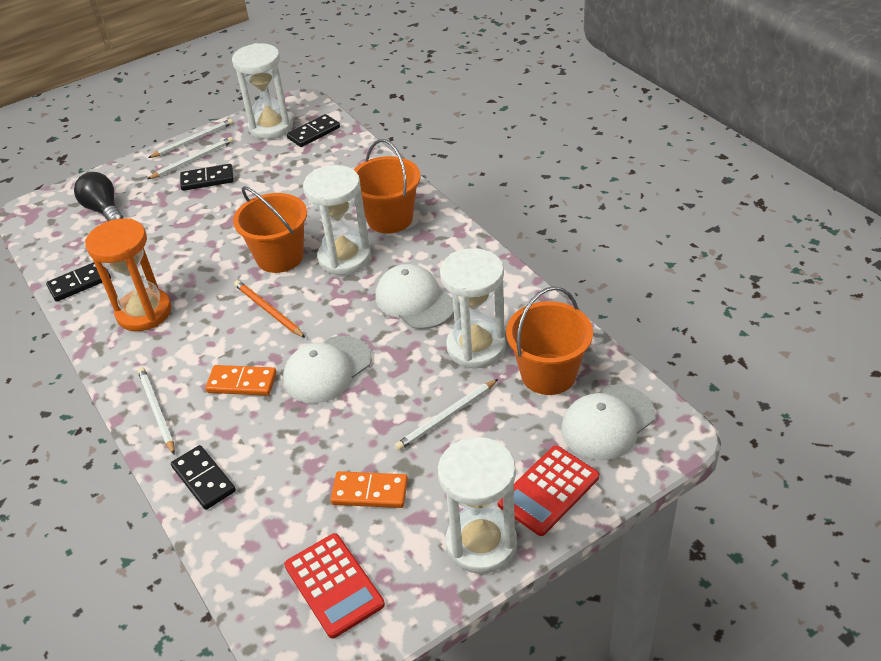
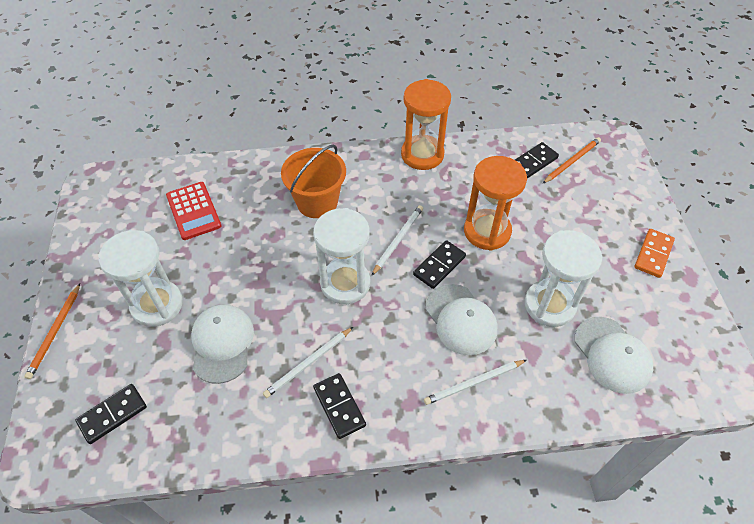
black light bulb: 1 -> 0
orange bucket: 3 -> 1
orange domino: 2 -> 1
orange hourglass: 1 -> 2
orange pencil: 1 -> 2
red calculator: 2 -> 1
white hourglass: 4 -> 3
white pencil: 4 -> 3

